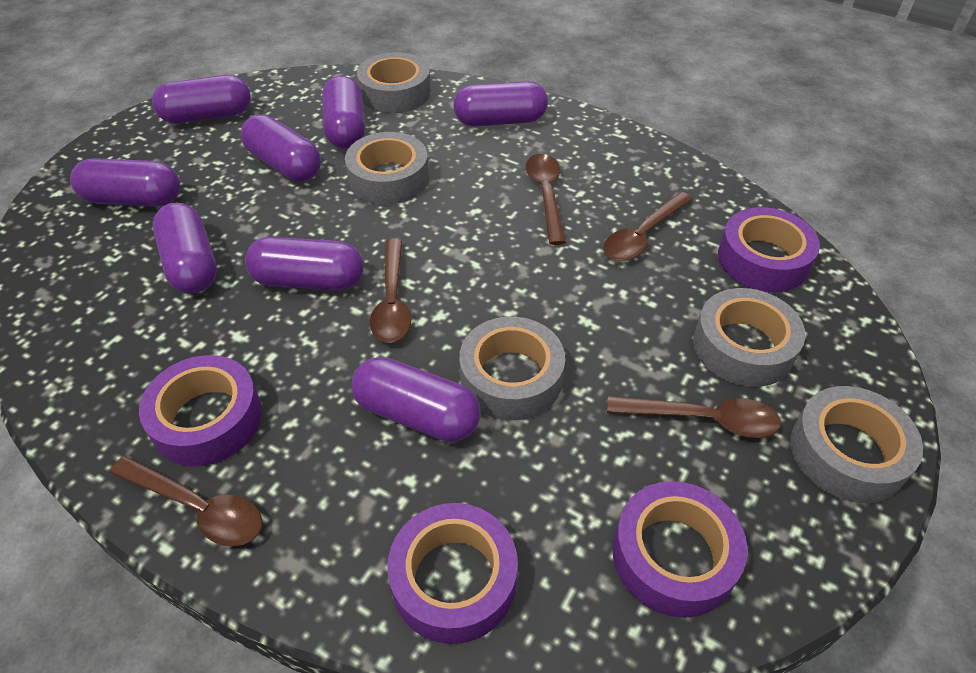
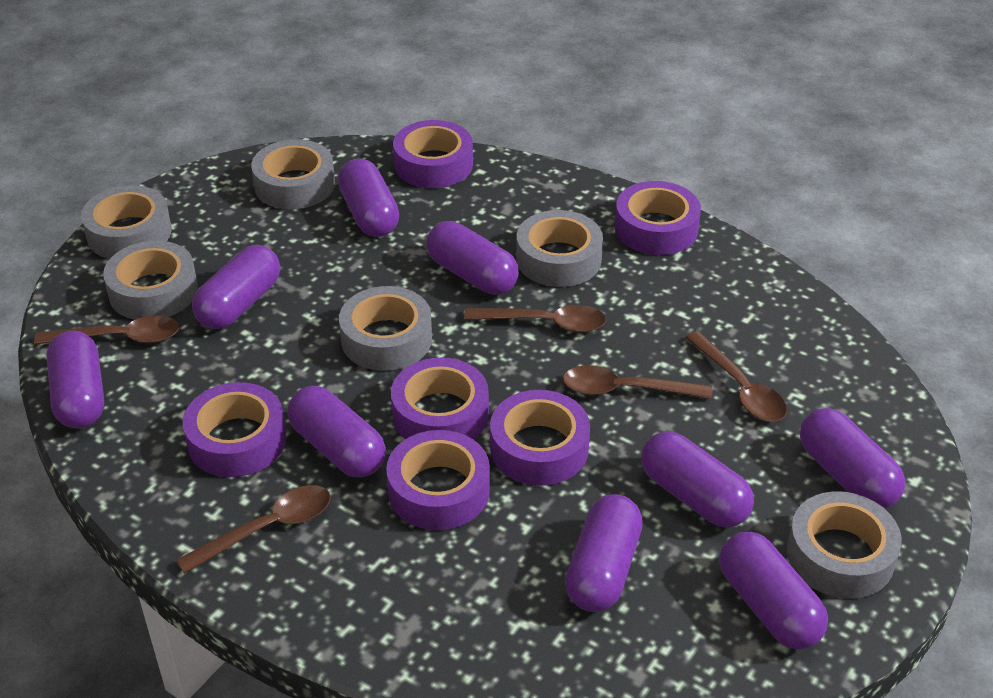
grey tape: 5 -> 6
purple capsule: 8 -> 9
purple tape: 4 -> 6

